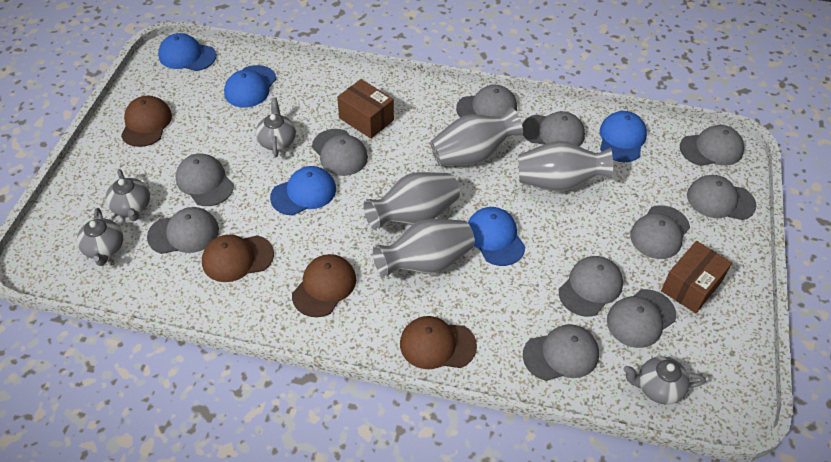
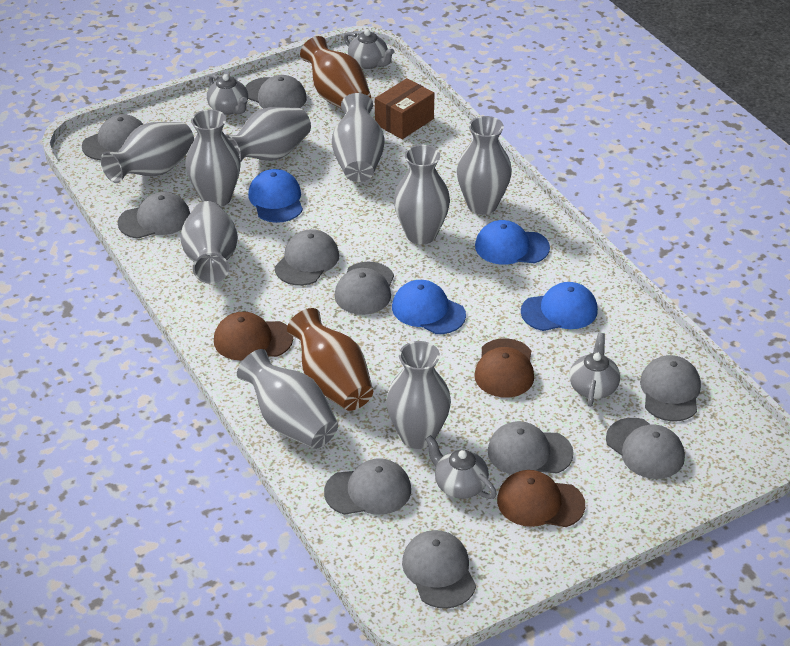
blue cap: 5 -> 4
brown box: 2 -> 1
brown cap: 4 -> 3
brown vase: 0 -> 2
grey cap: 11 -> 10
grey vase: 4 -> 9

